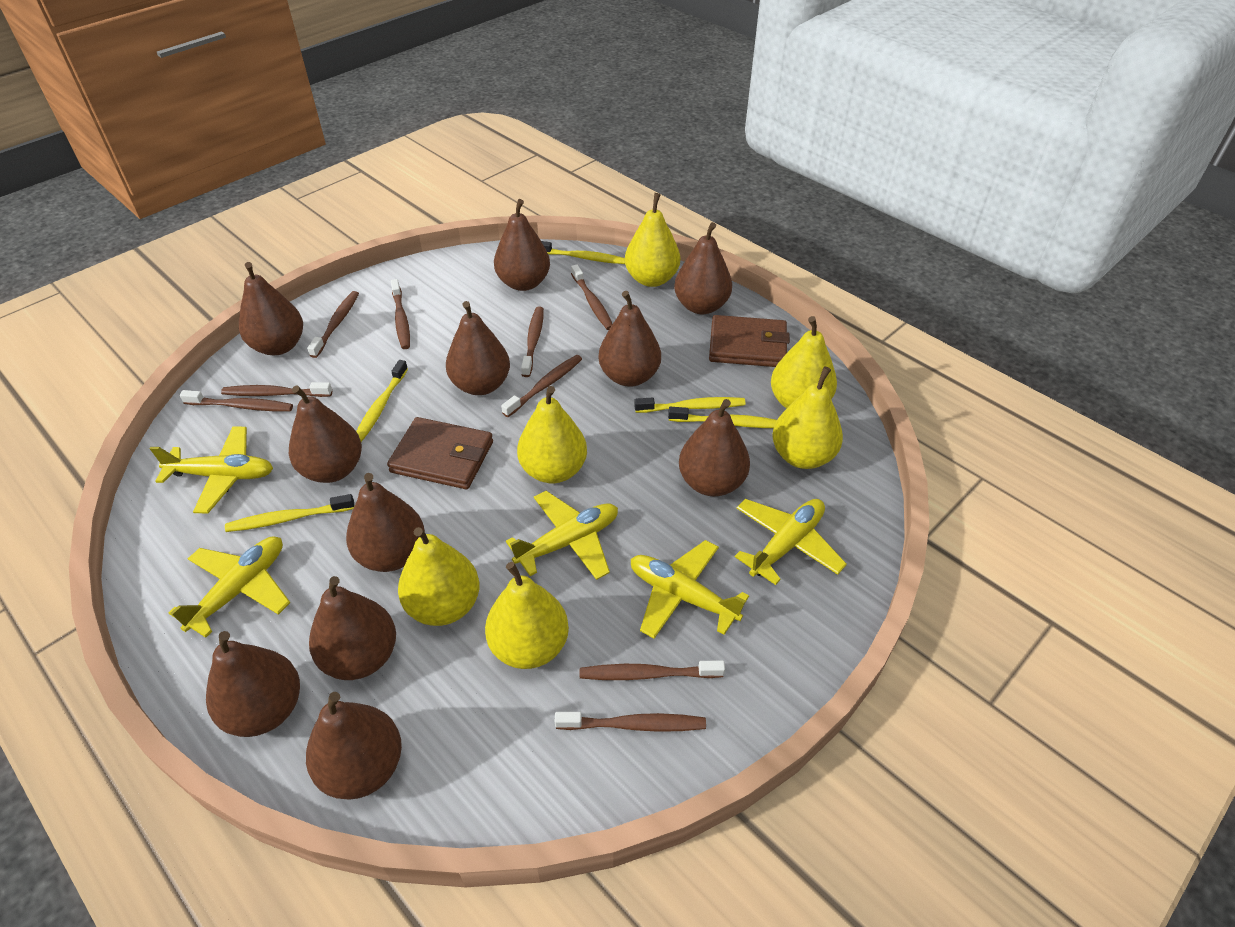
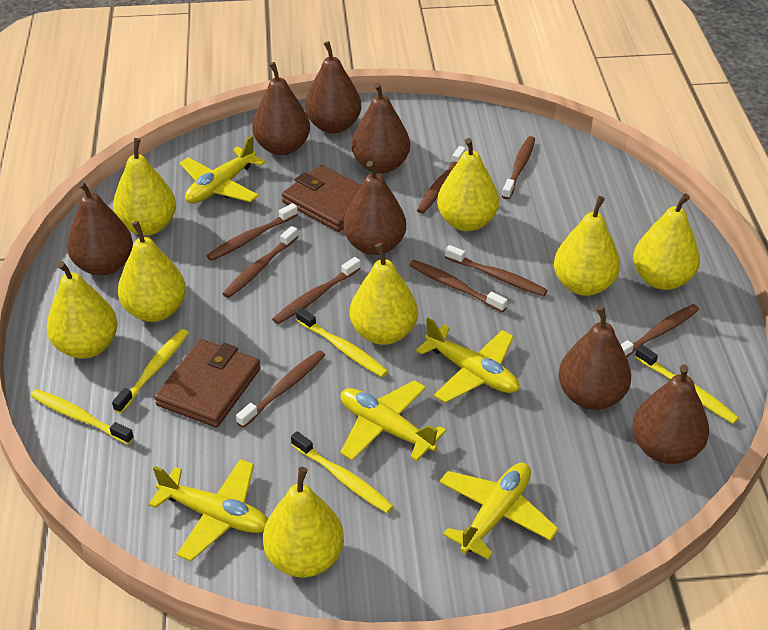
brown pear: 11 -> 7
yellow pear: 6 -> 8

